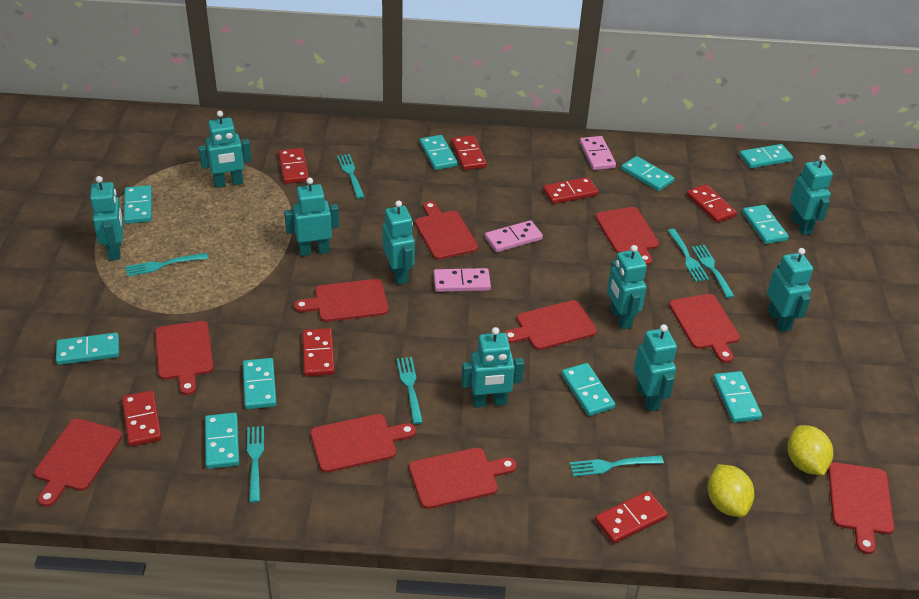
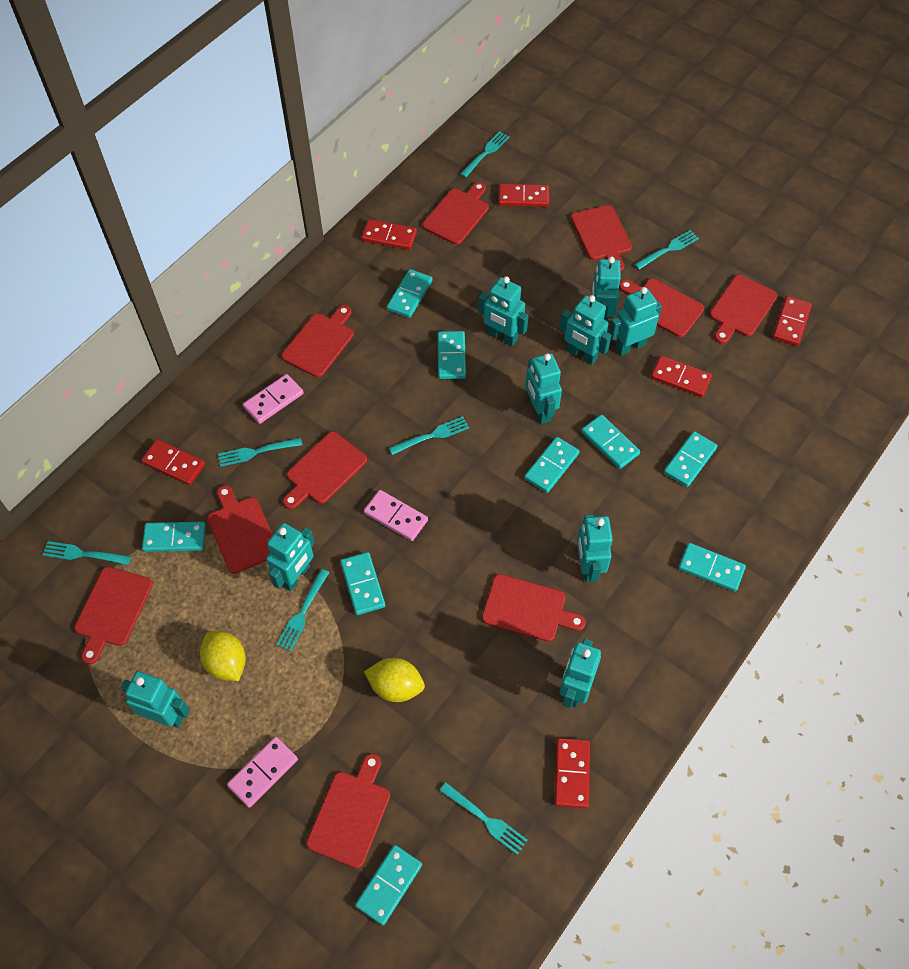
red domino: 7 -> 6
turquoise domino: 10 -> 9

